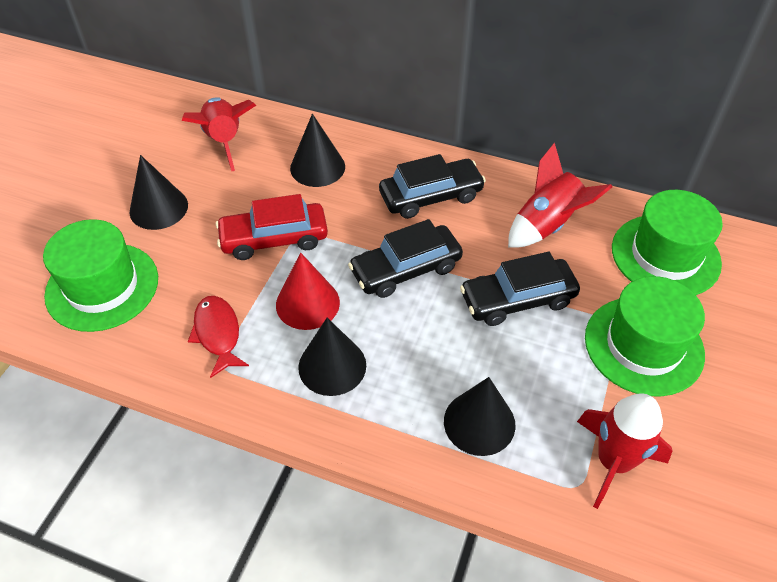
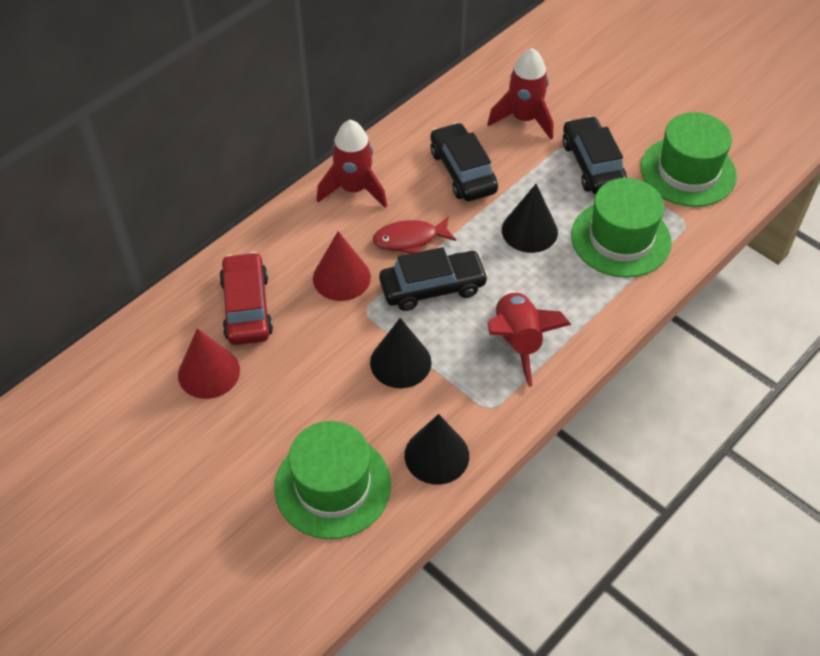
black cone: 4 -> 3
red cone: 1 -> 2

